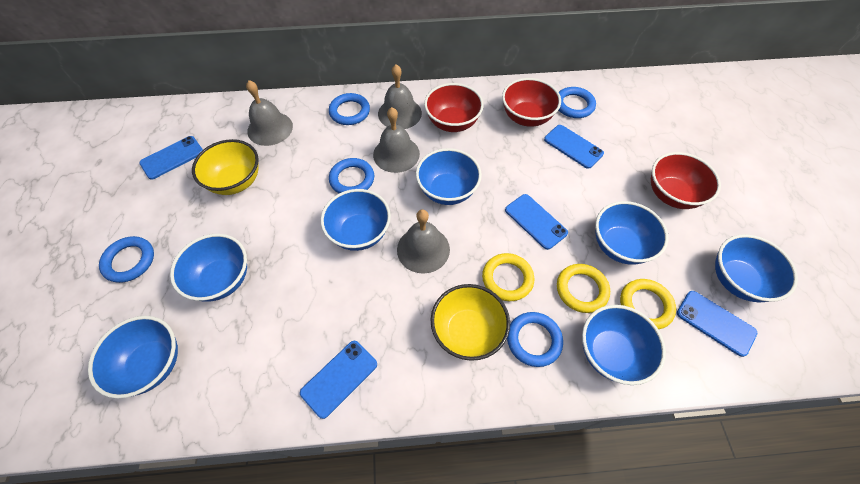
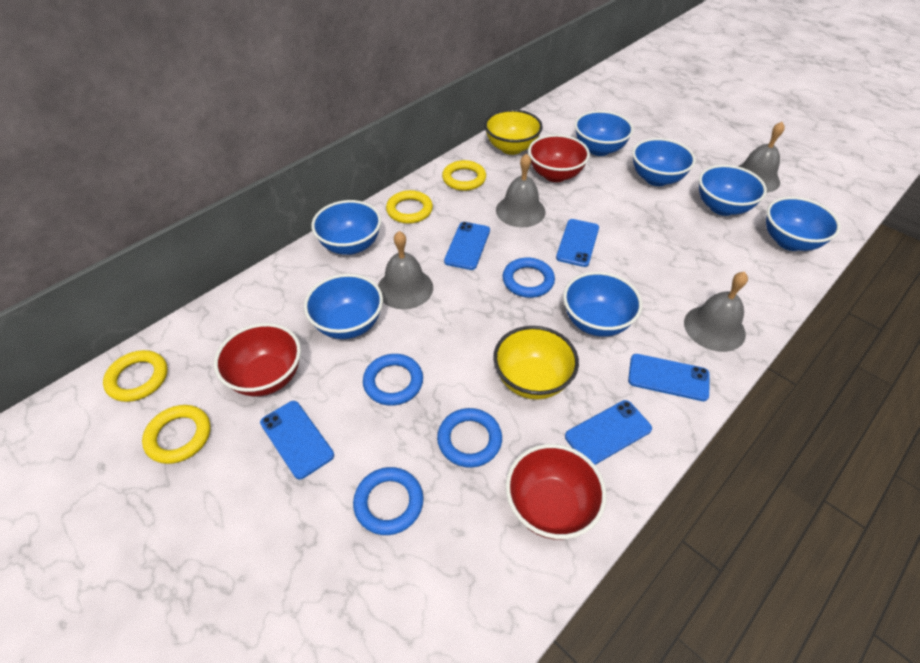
blue ring: 5 -> 4
yellow ring: 3 -> 4

